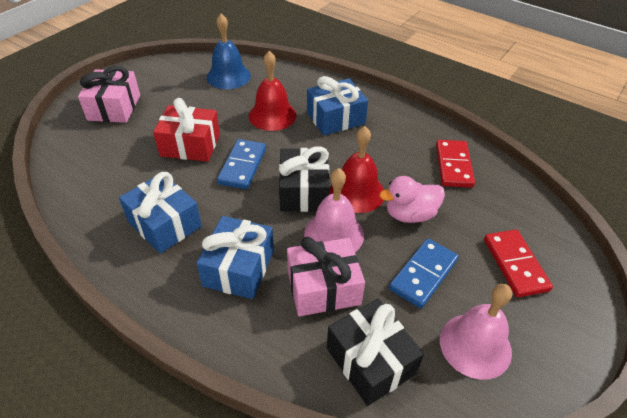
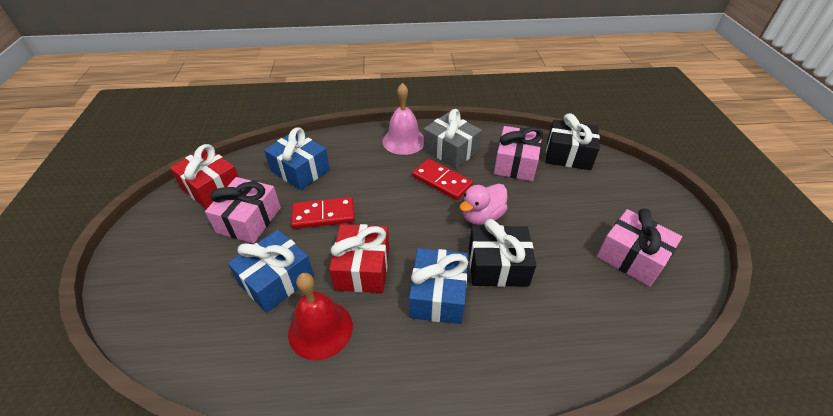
blue bell: 1 -> 0
blue domino: 2 -> 0
grey gift: 0 -> 1
pink bell: 2 -> 1
pink gift: 2 -> 3
red bell: 2 -> 1
red gift: 1 -> 2

